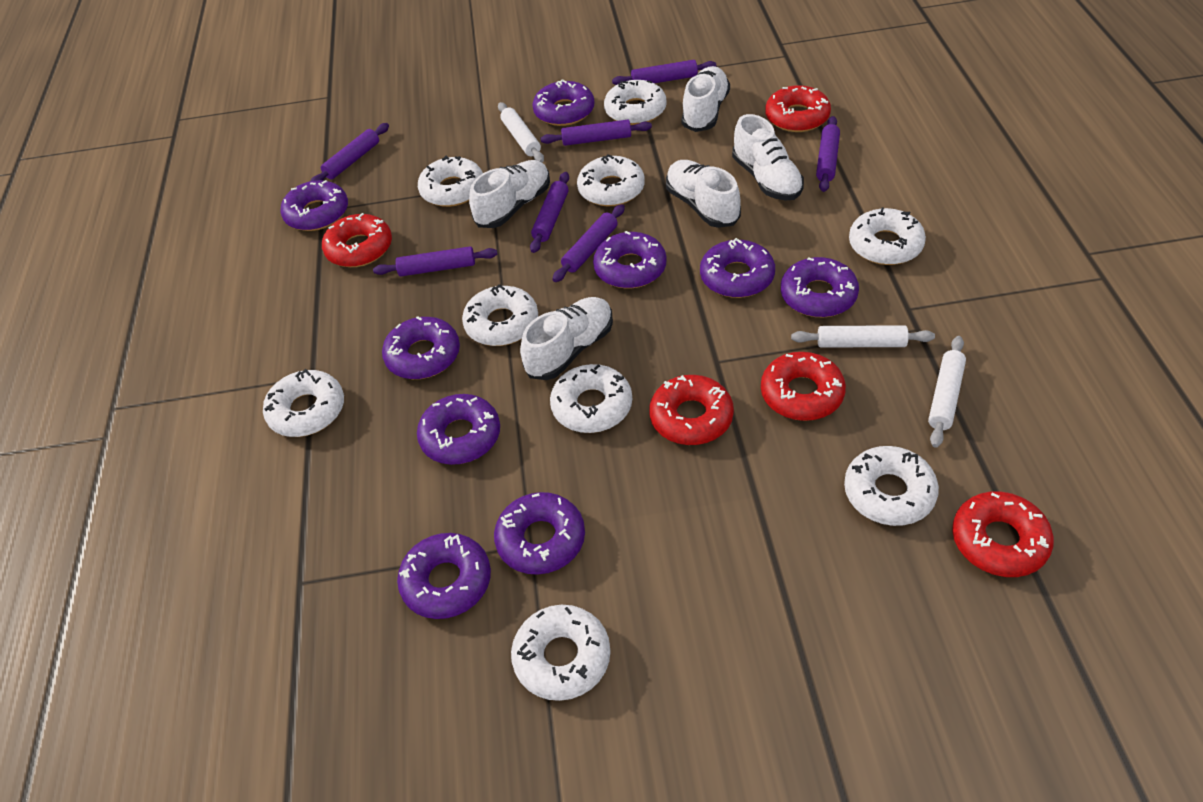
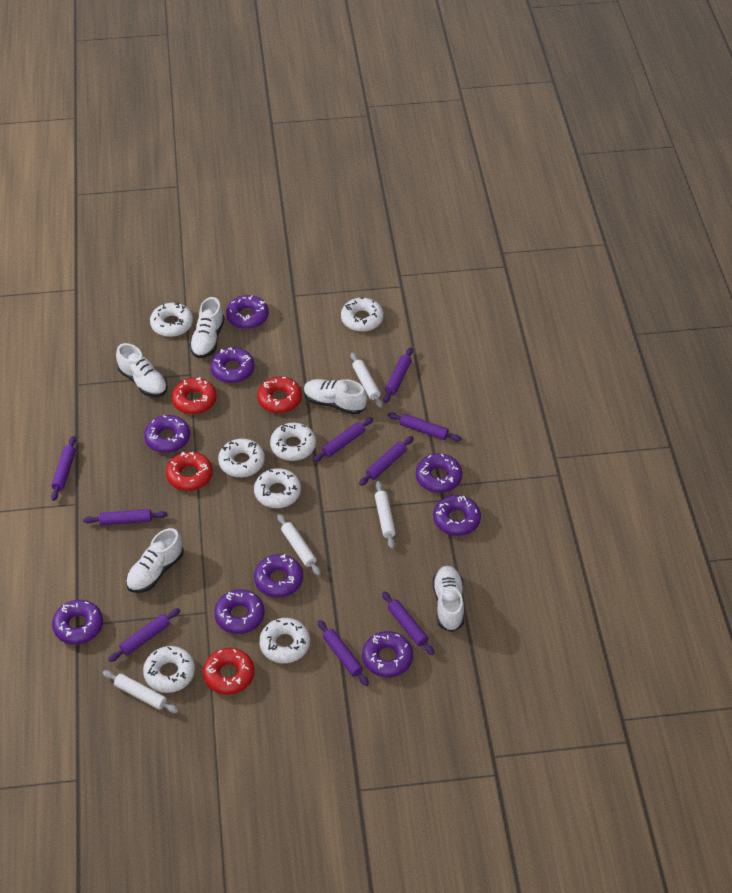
purple rolling pin: 7 -> 9
red donut: 5 -> 4
white donut: 9 -> 7
white rolling pin: 3 -> 4

